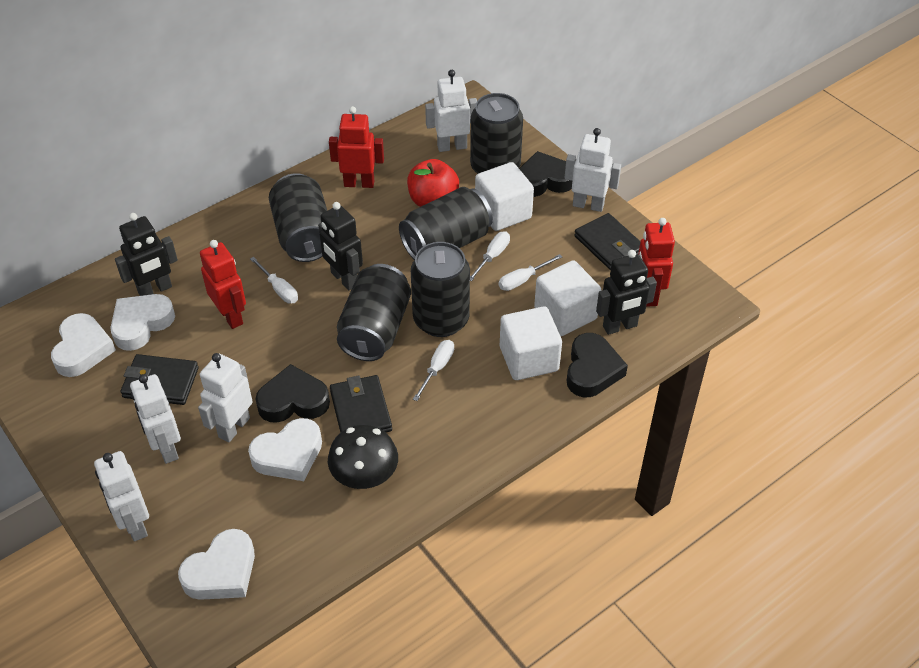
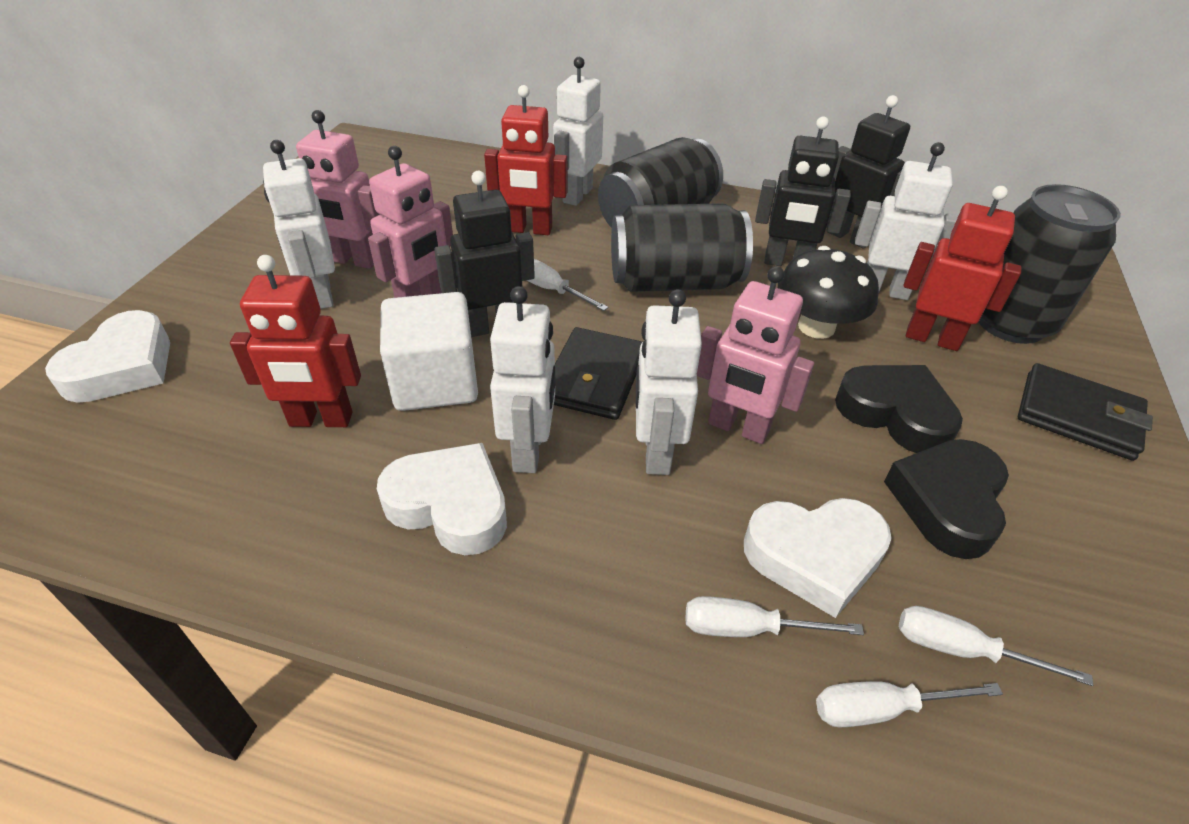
black can: 5 -> 3
black heart: 3 -> 2
black wallet: 3 -> 2
pink robot: 0 -> 3
red apple: 1 -> 0
white cube: 3 -> 1
white heart: 4 -> 3

